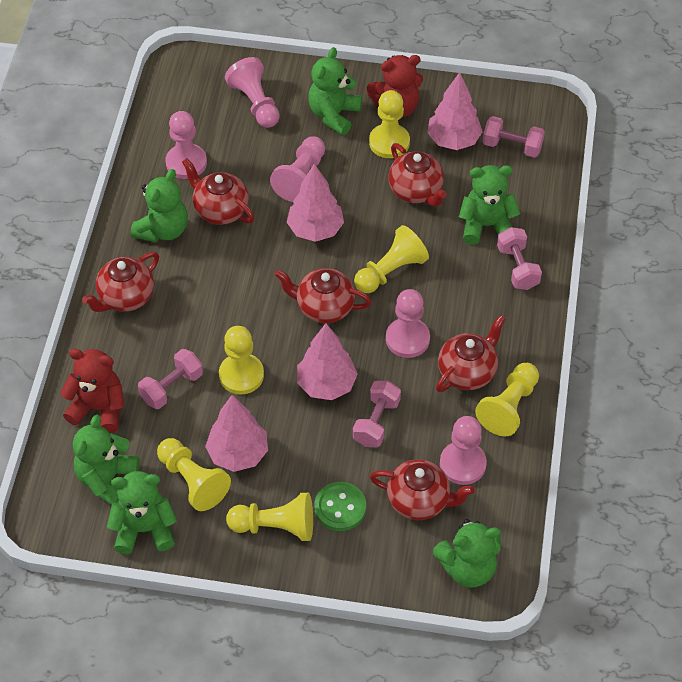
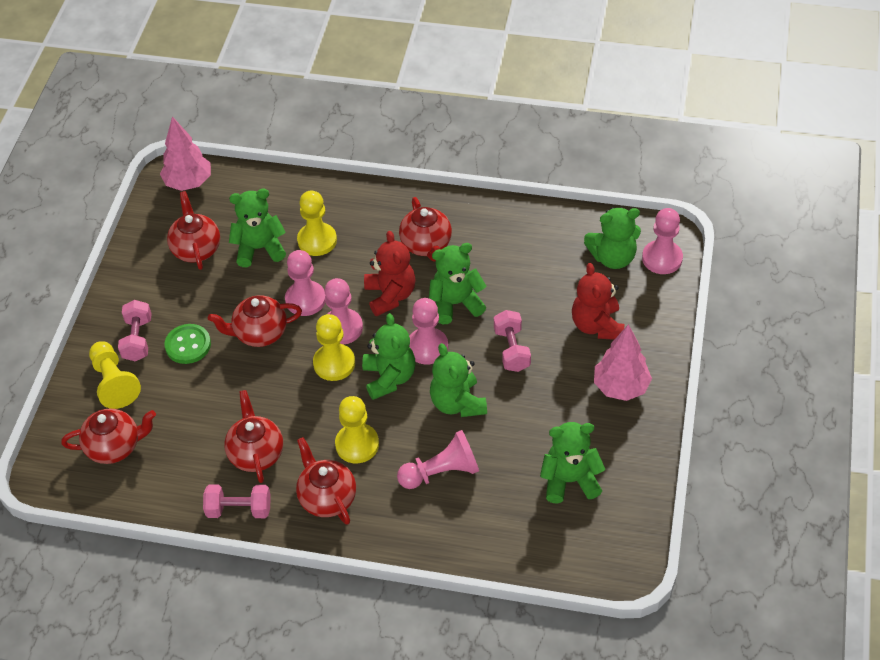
pink dumbbell: 4 -> 3
pink tree: 4 -> 2
yellow pawn: 6 -> 4

